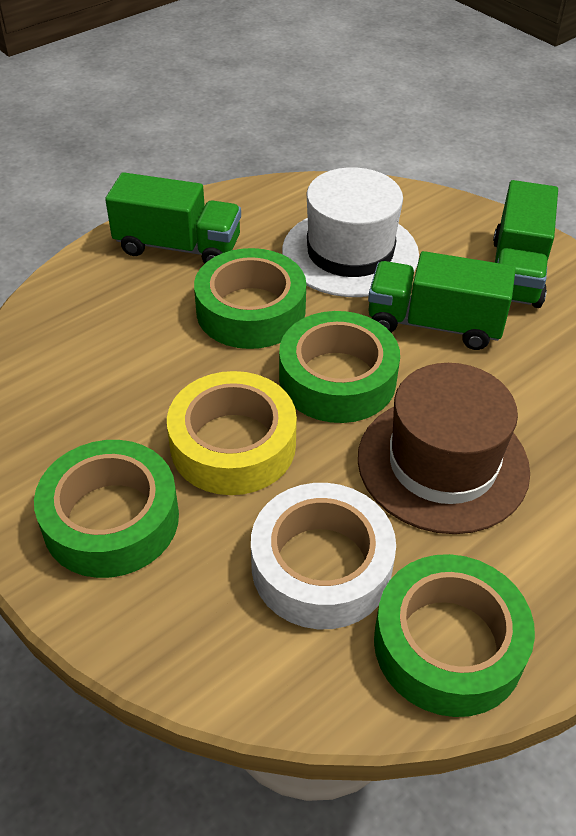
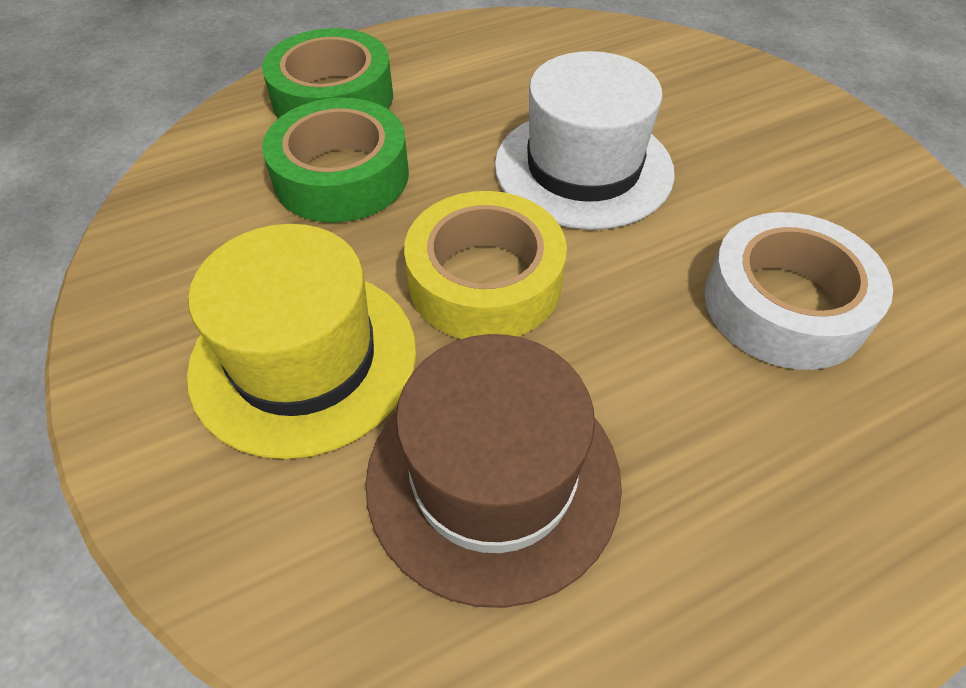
green tape: 4 -> 2
green truck: 3 -> 0
yellow hat: 0 -> 1

